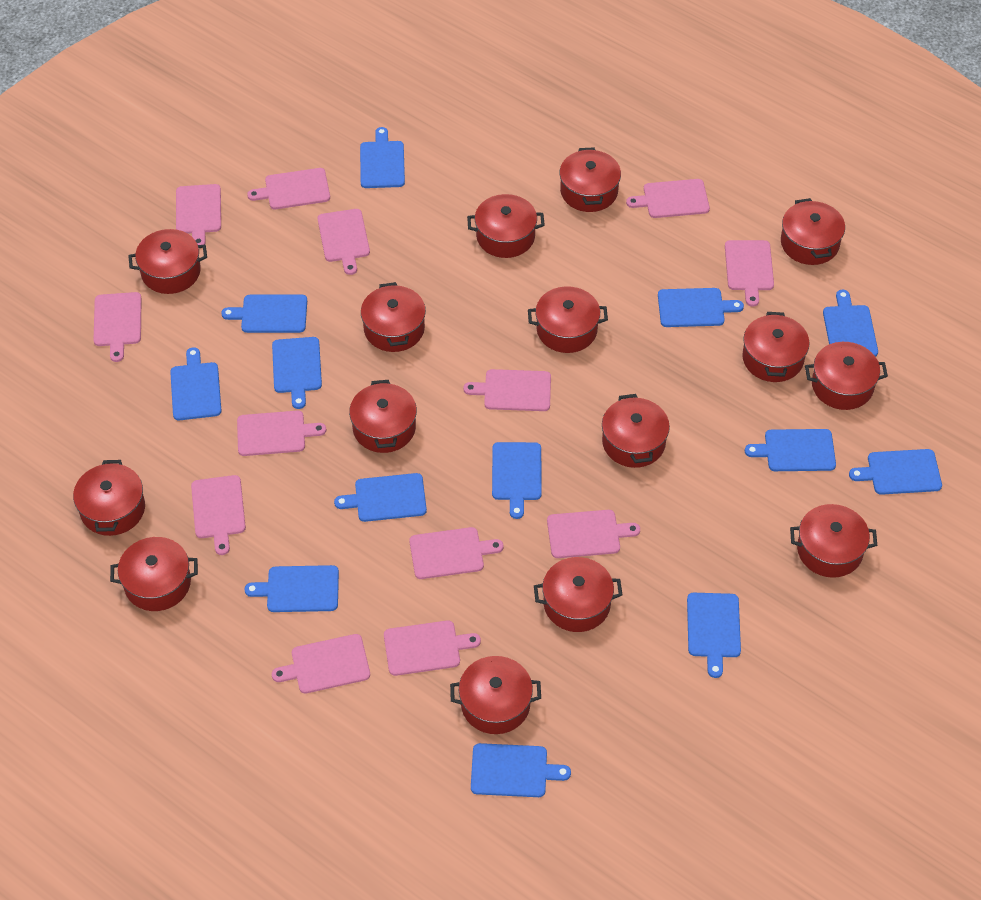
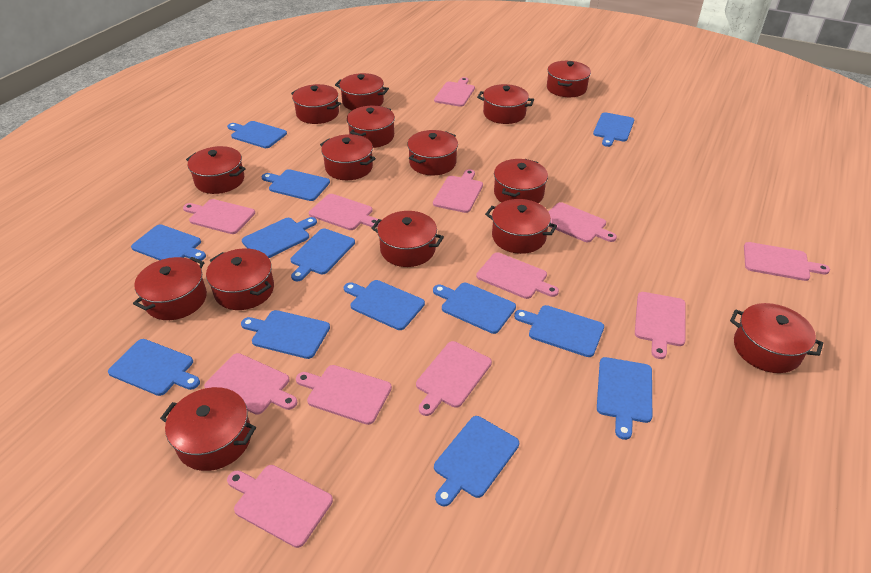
pink cutting board: 13 -> 12

